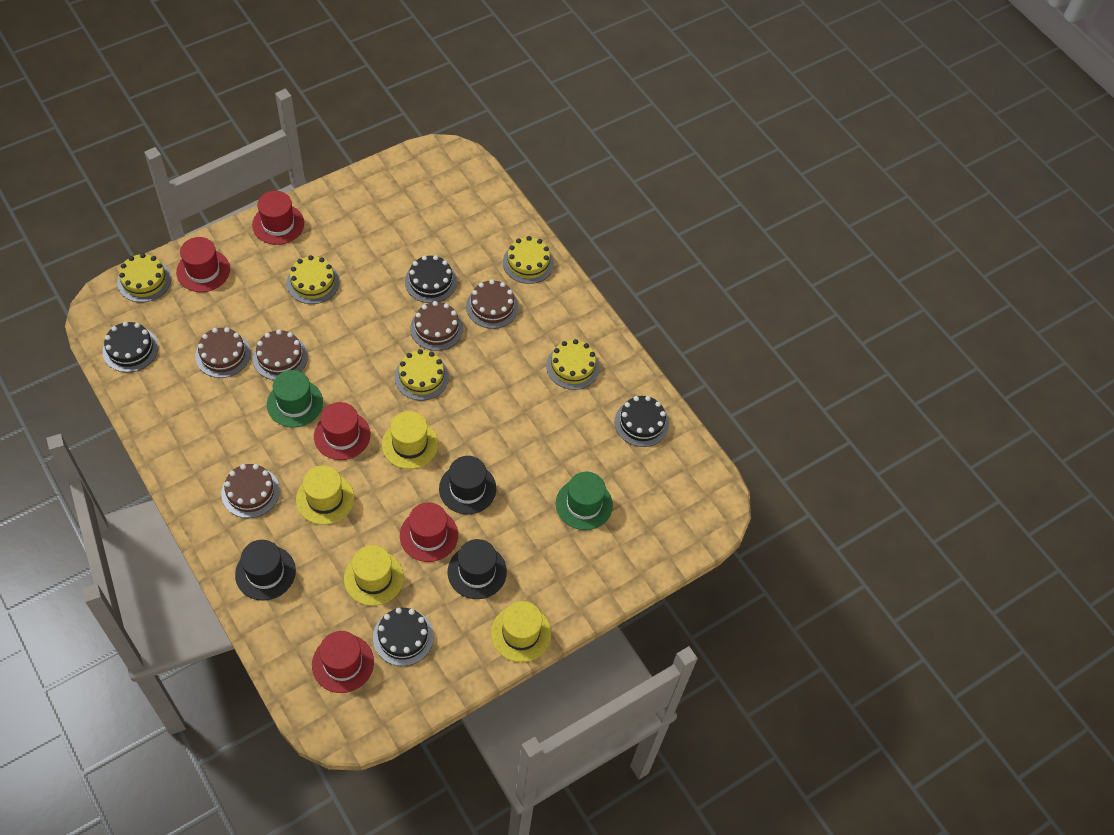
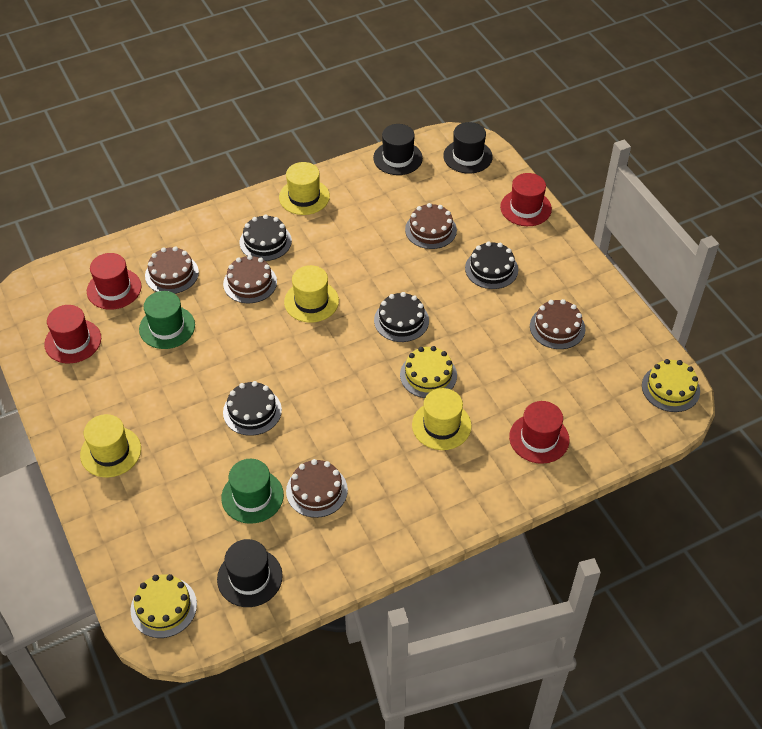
red hat: 5 -> 4
yellow cake: 5 -> 3

